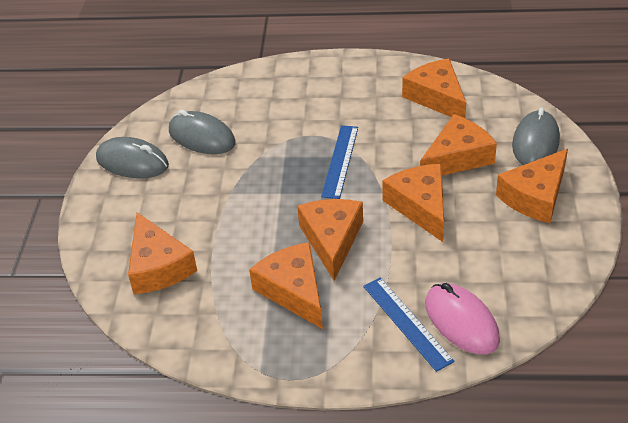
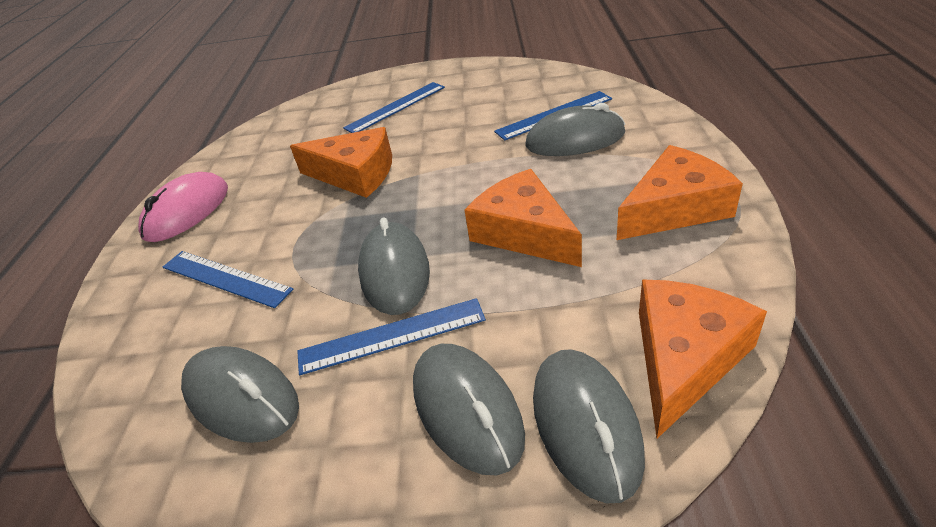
blue ruler: 2 -> 4
grey mouse: 3 -> 5
orange cheese: 7 -> 4

